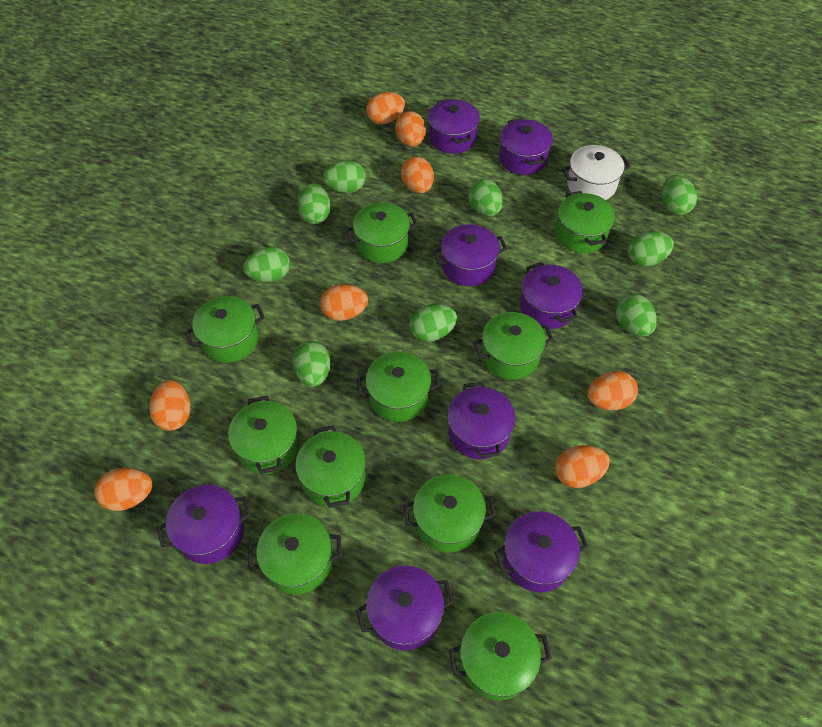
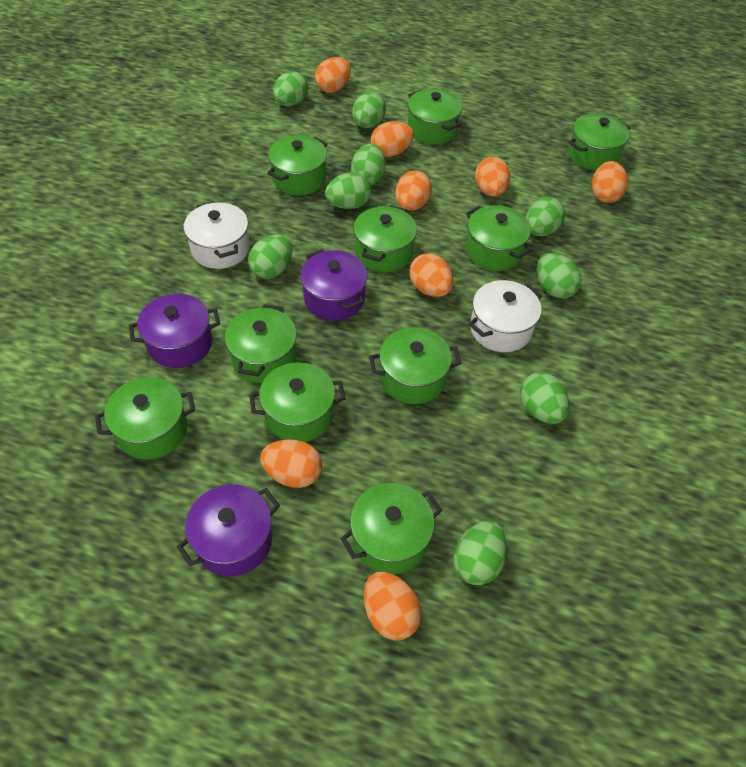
purple pot: 8 -> 3
white pot: 1 -> 2

